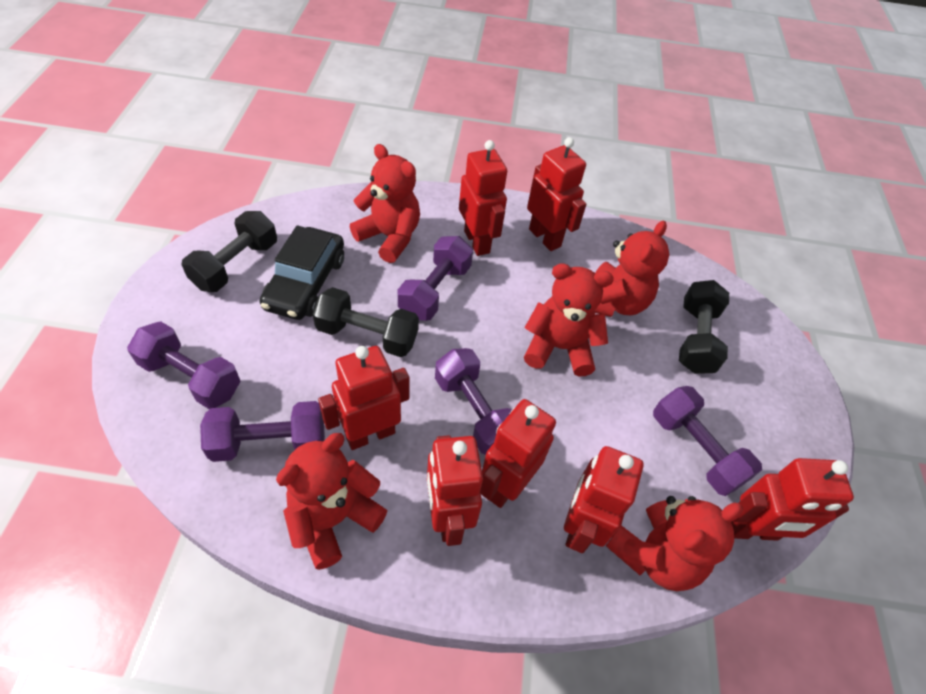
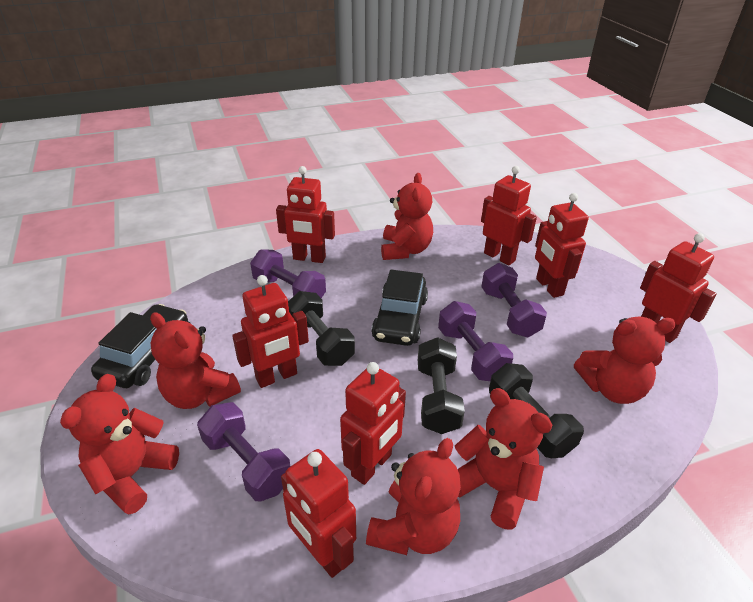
black car: 1 -> 2
purple dumbbell: 5 -> 4
red teddy bear: 5 -> 6

